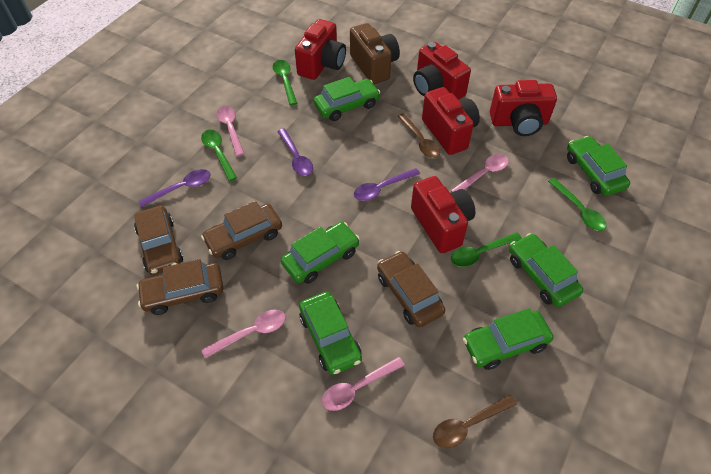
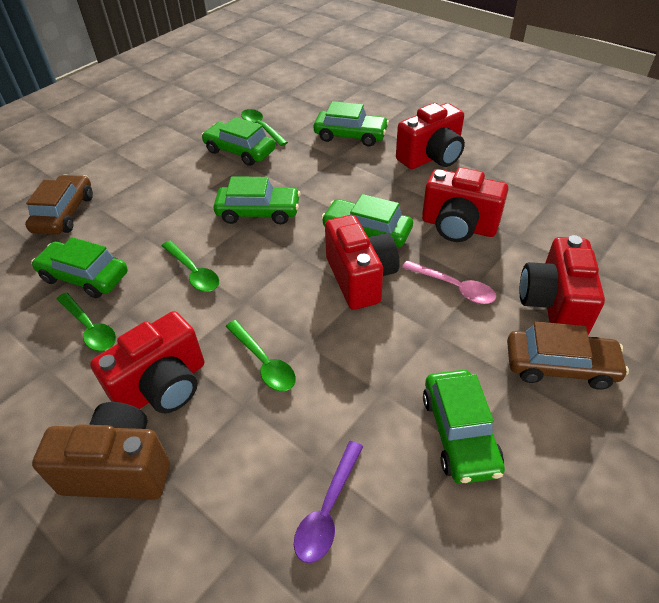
brown car: 4 -> 2
brown spoon: 2 -> 0
pink spoon: 4 -> 1
purple spoon: 3 -> 1

